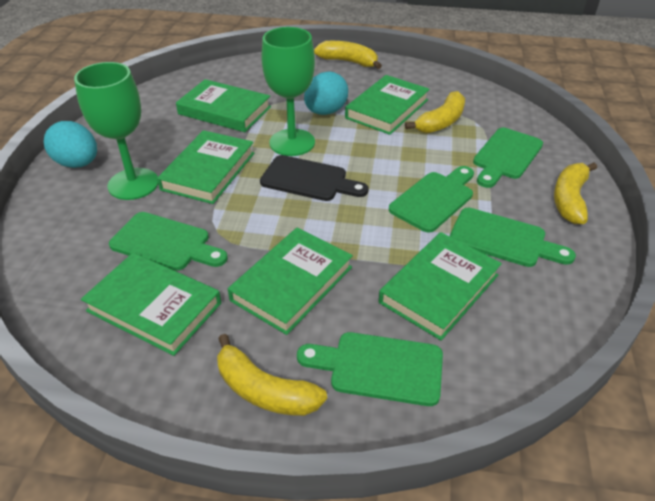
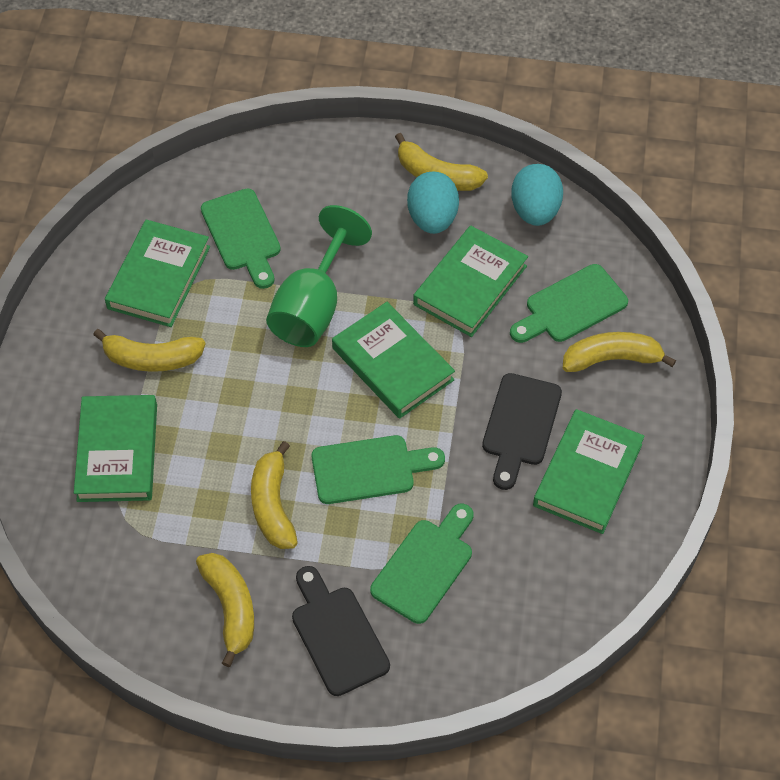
black cutting board: 1 -> 2
green book: 6 -> 5
green cutting board: 5 -> 4
green goblet: 2 -> 1
yellow banana: 4 -> 5

